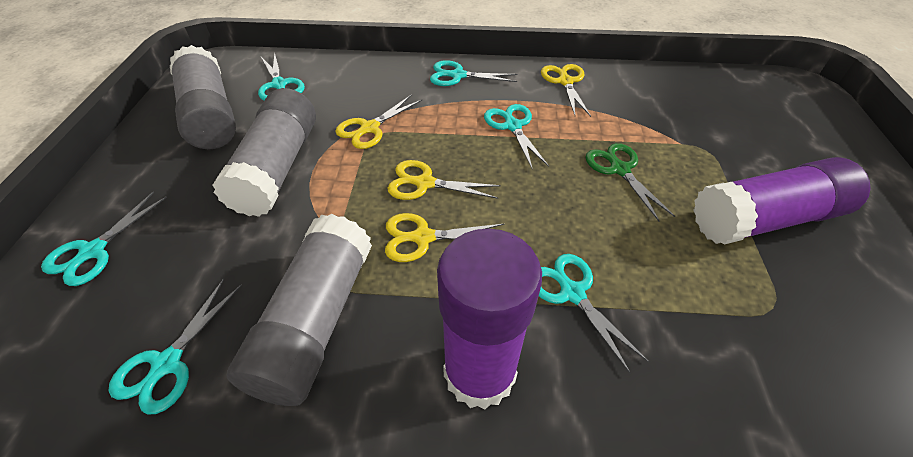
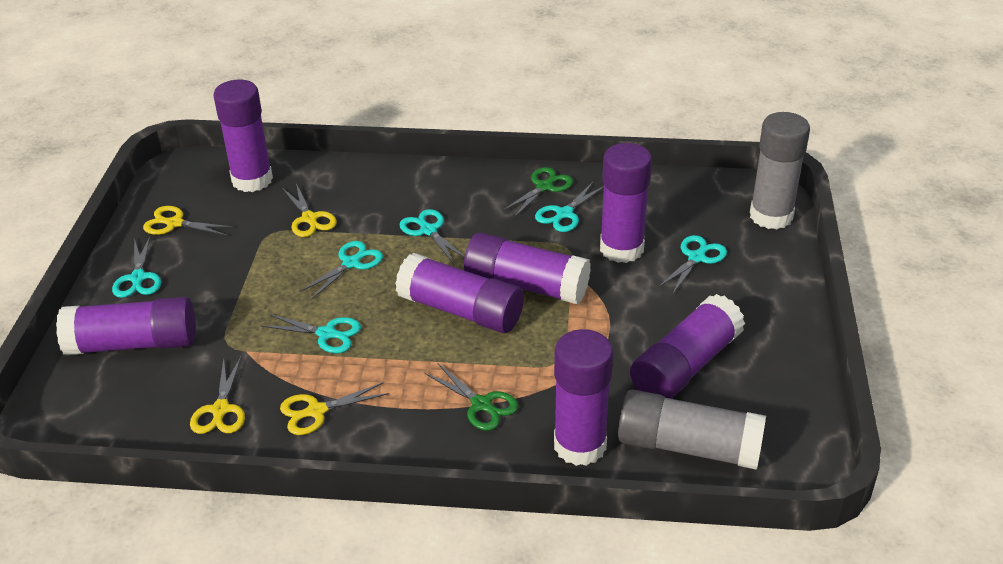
green scissors: 1 -> 2
grey glue stick: 3 -> 2
purple glue stick: 2 -> 7

